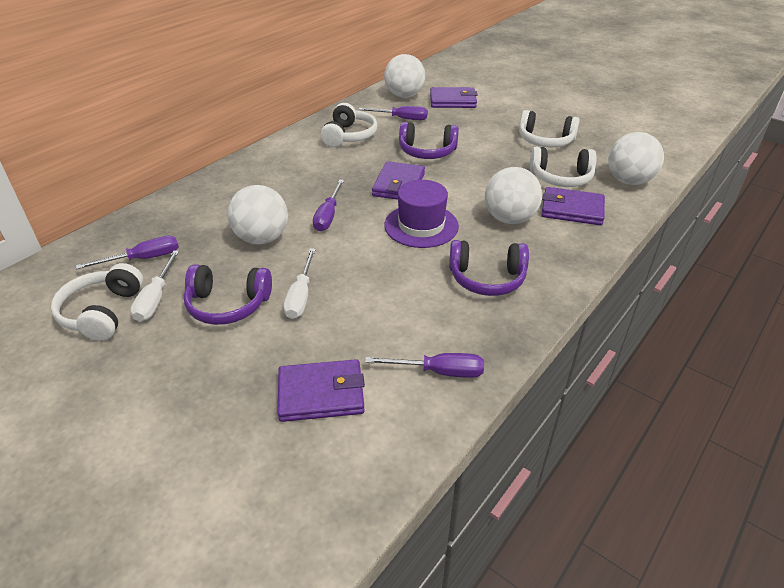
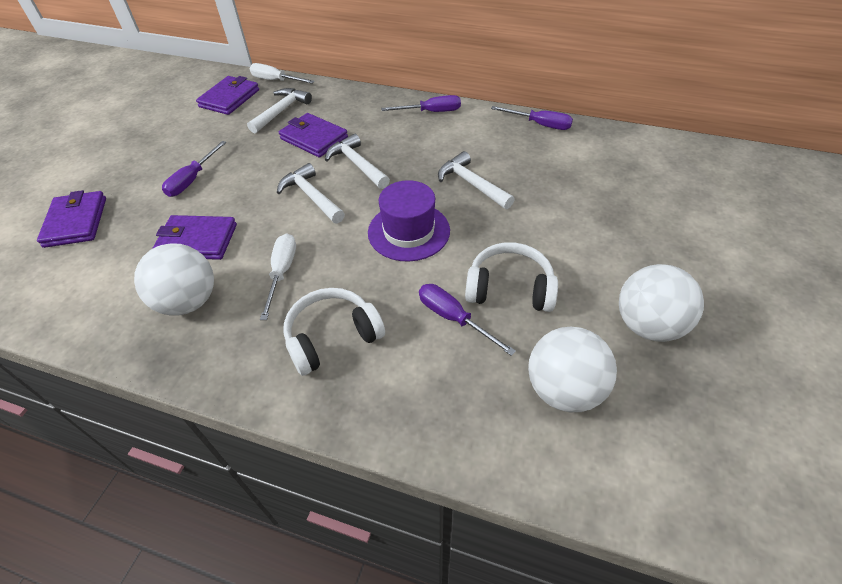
purple headphones: 3 -> 0
white ball: 4 -> 3
white hammer: 0 -> 4
white headphones: 4 -> 2

